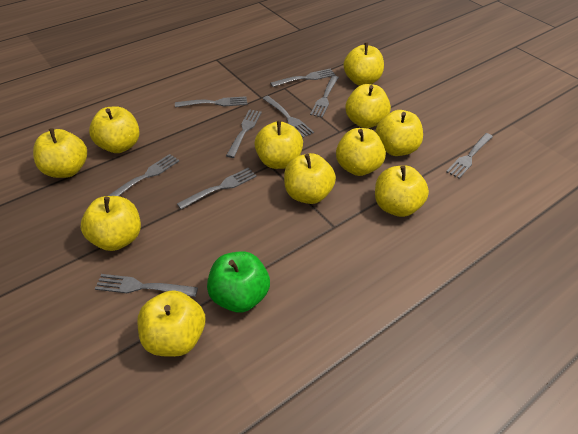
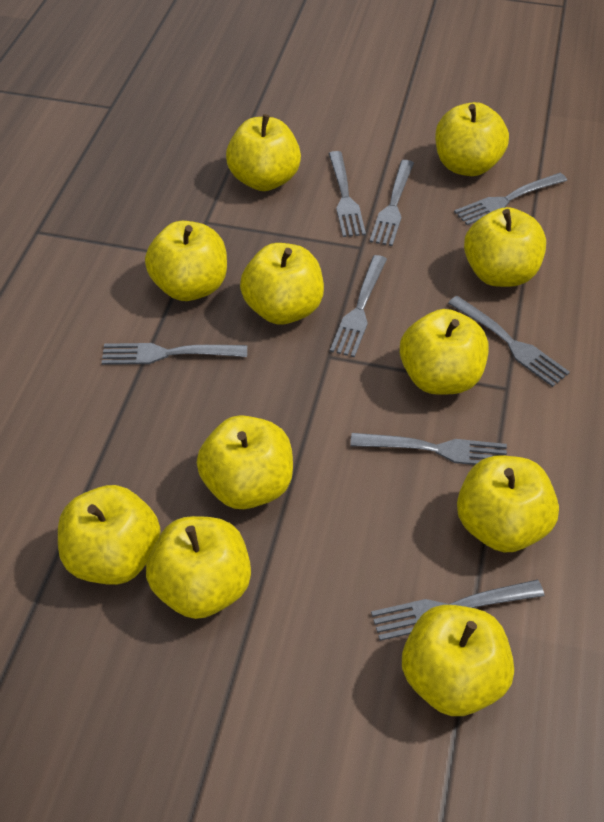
green apple: 1 -> 0
grey fork: 9 -> 8

